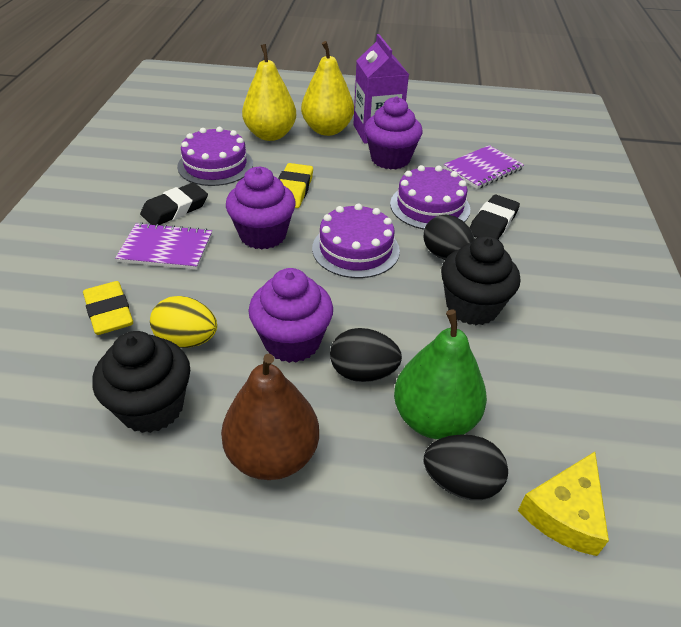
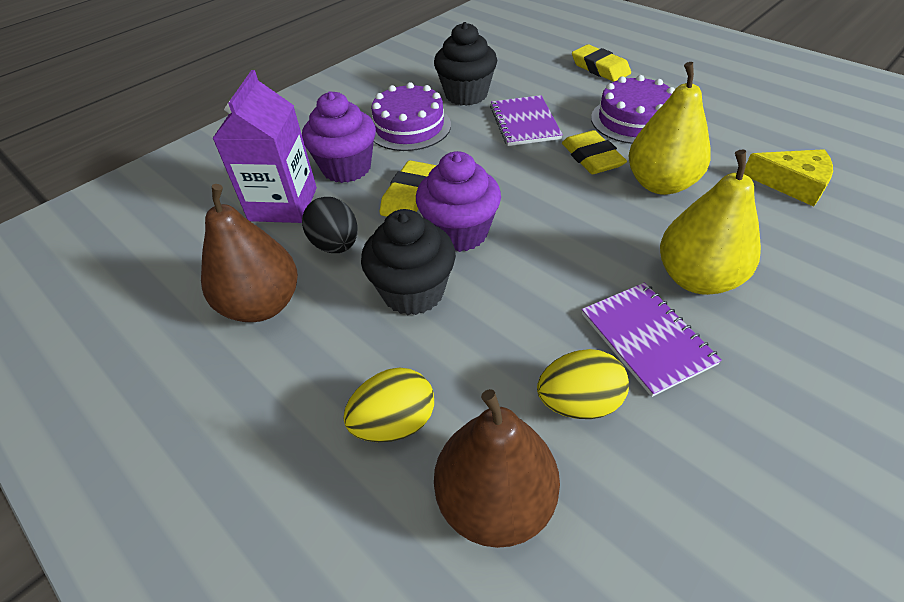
black egg: 3 -> 1
black eraser: 2 -> 0
brown pear: 1 -> 2
green pear: 1 -> 0
purple cake: 3 -> 2
purple cupcake: 3 -> 2
yellow egg: 1 -> 2
yellow eraser: 2 -> 3

